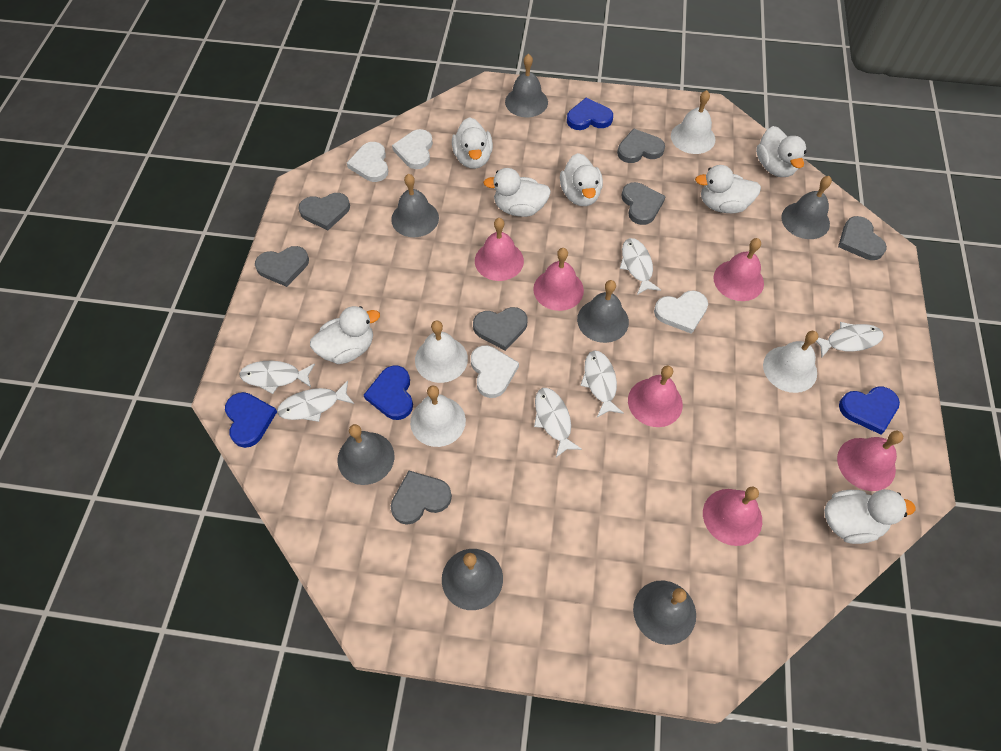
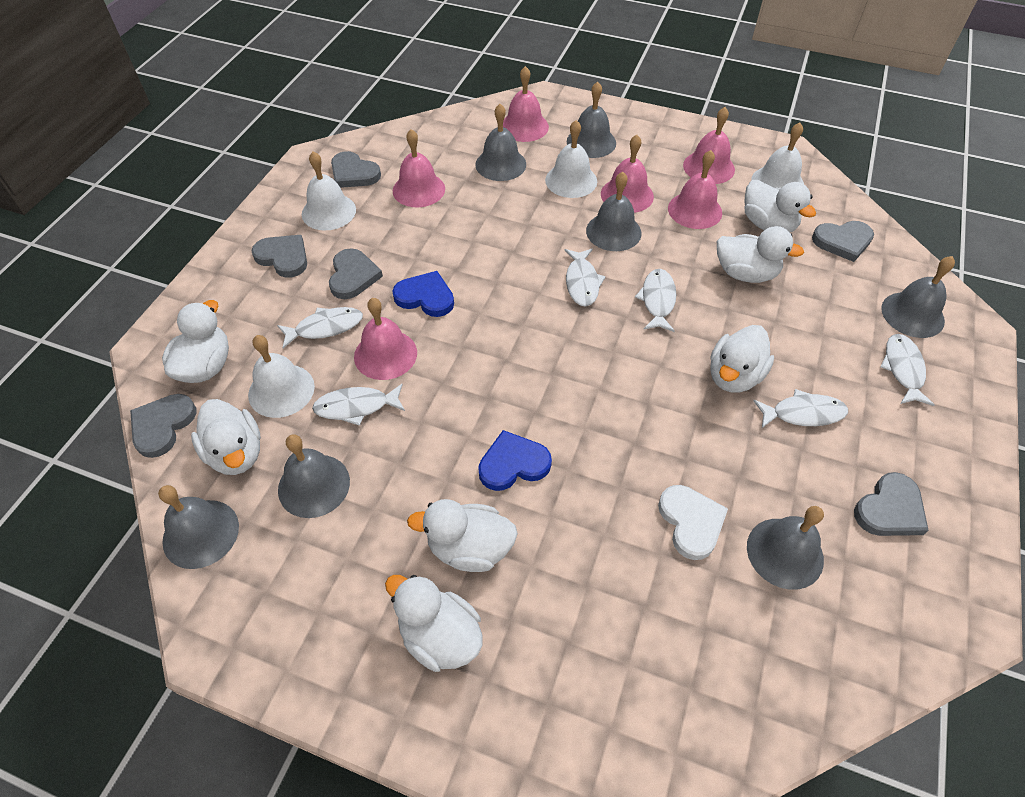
blue heart: 4 -> 2
grey heart: 7 -> 6
white heart: 4 -> 1

